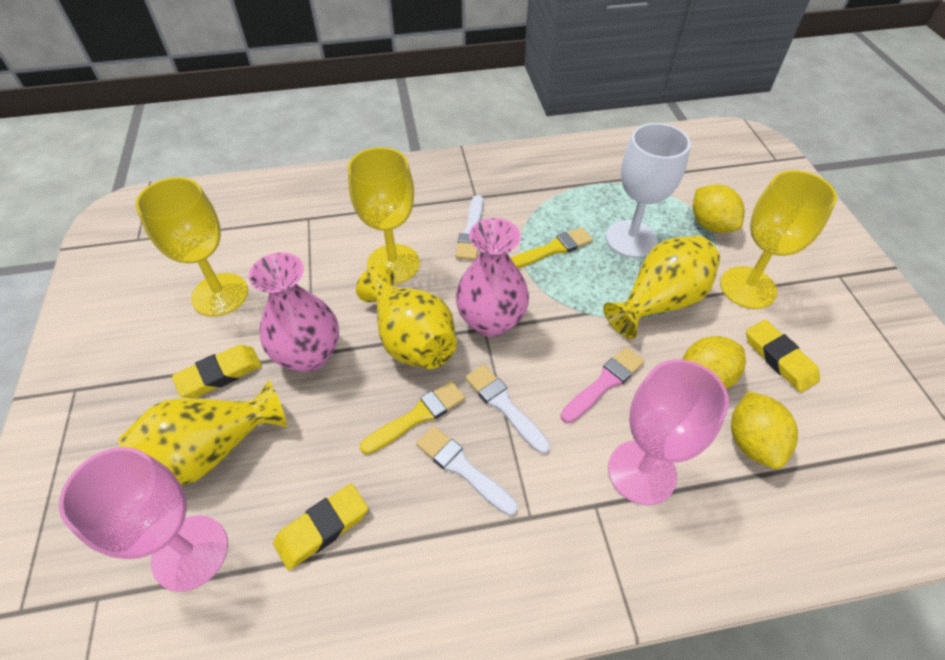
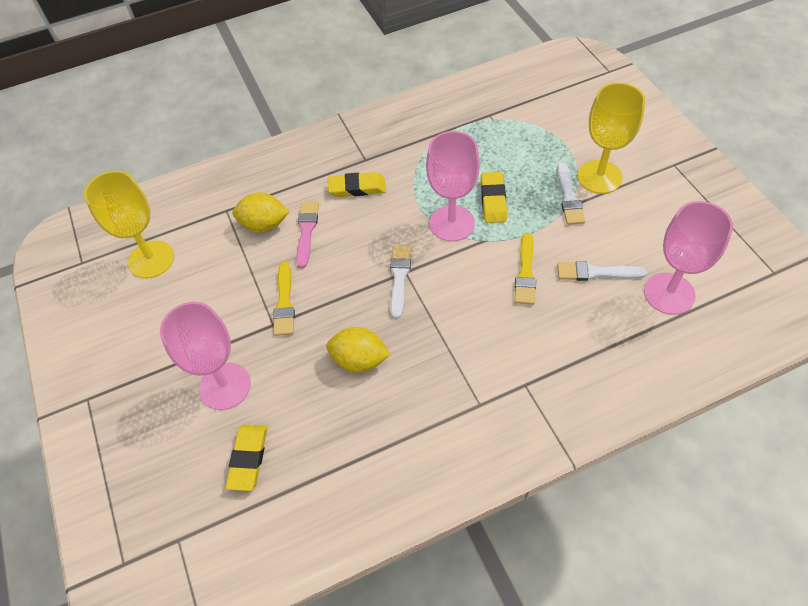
pink goblet: 2 -> 3
pink vase: 2 -> 0
white goblet: 1 -> 0
yellow goblet: 3 -> 2
yellow lemon: 3 -> 2
yellow vase: 3 -> 0

